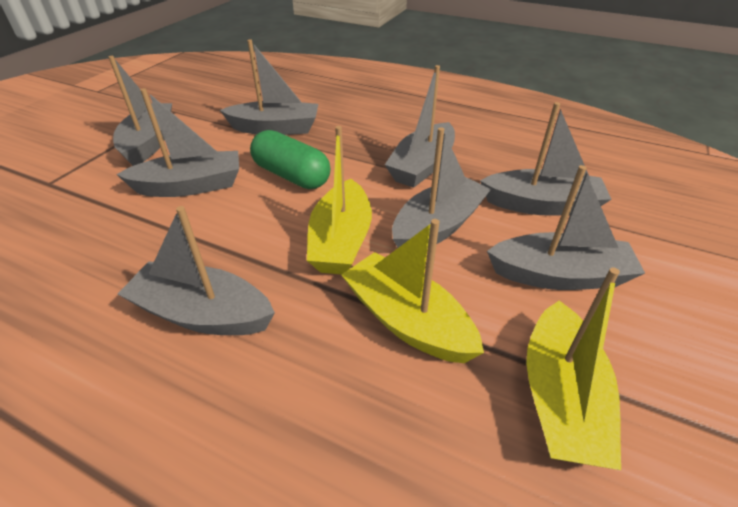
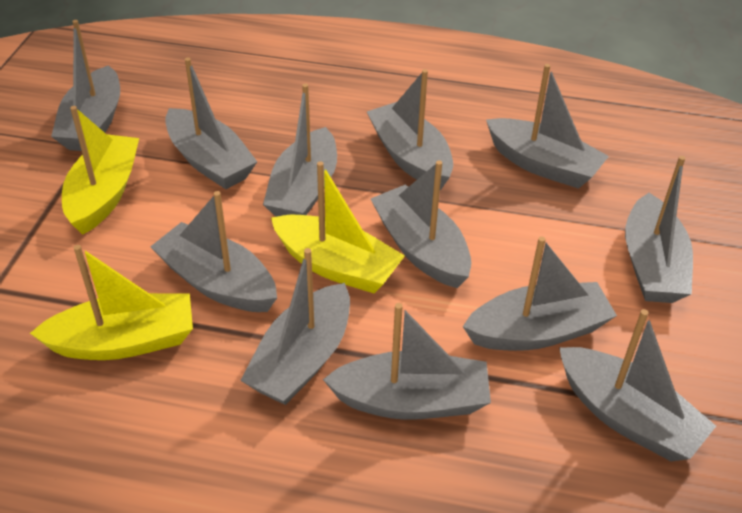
green capsule: 1 -> 0
grey boat: 8 -> 12

